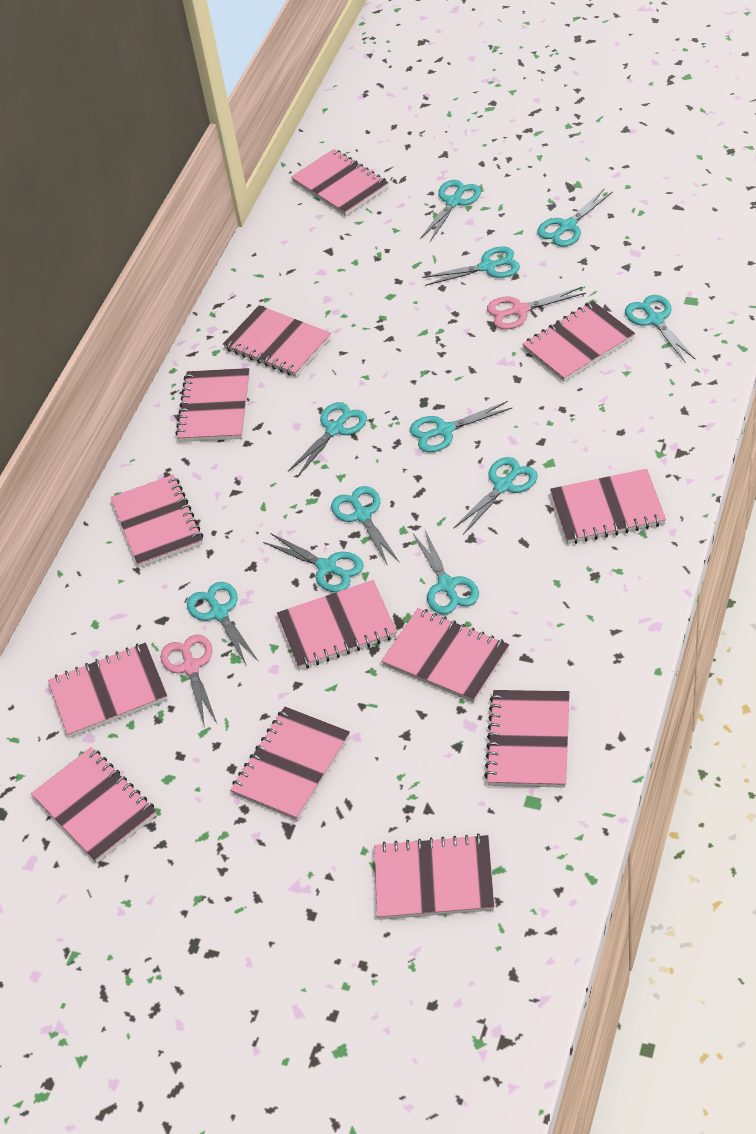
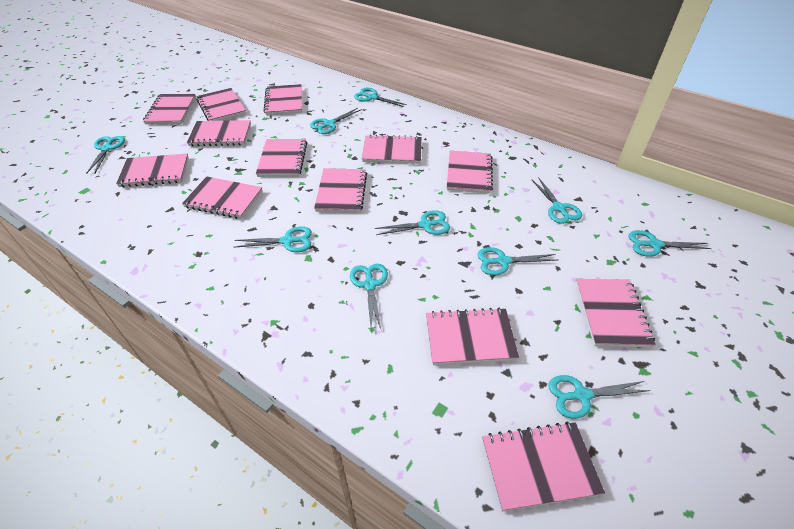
pink scissors: 2 -> 0
turquoise scissors: 11 -> 10

